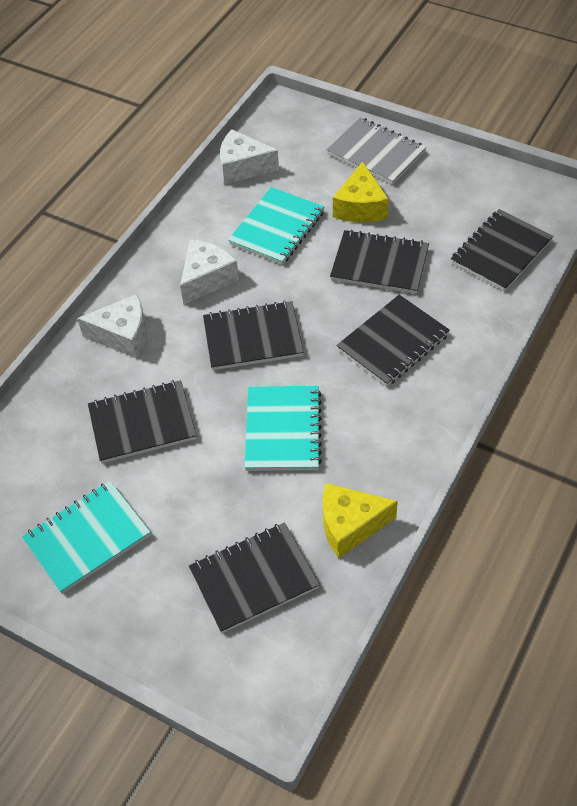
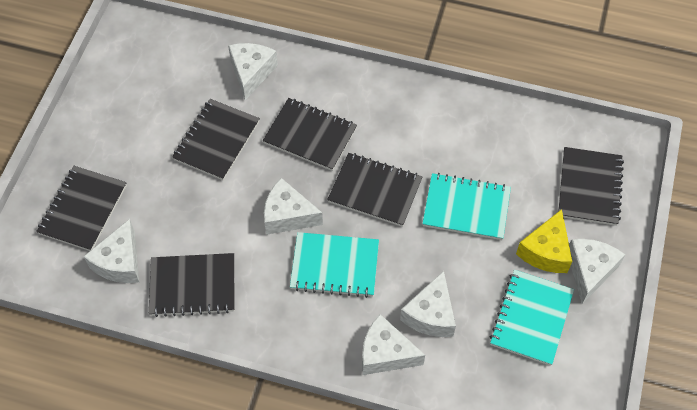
grey notebook: 1 -> 0
white cheese: 3 -> 6
yellow cheese: 2 -> 1

